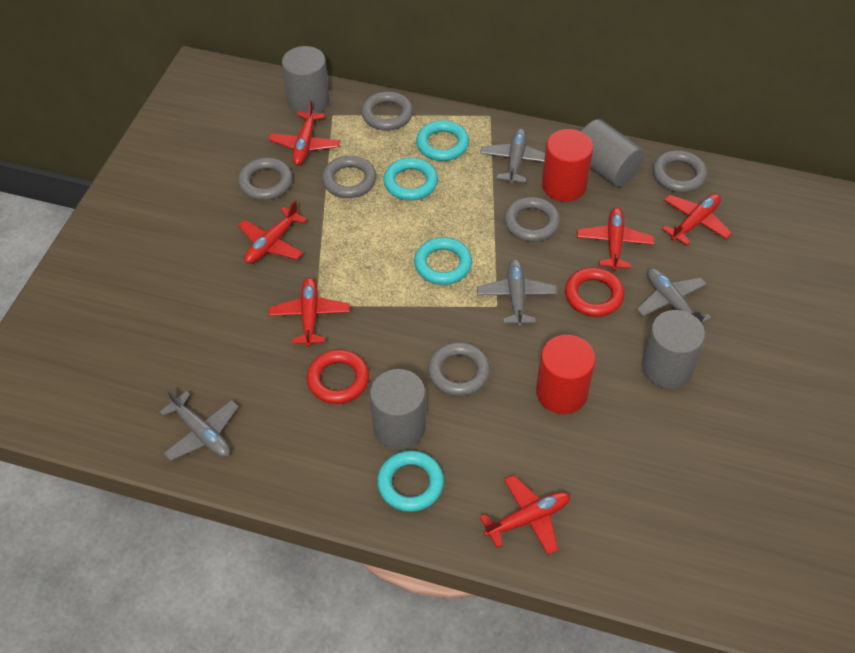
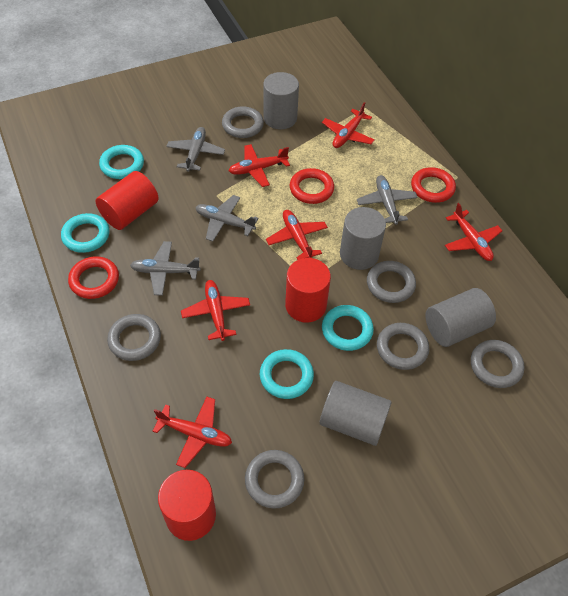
red cylinder: 2 -> 3
red ring: 2 -> 3

